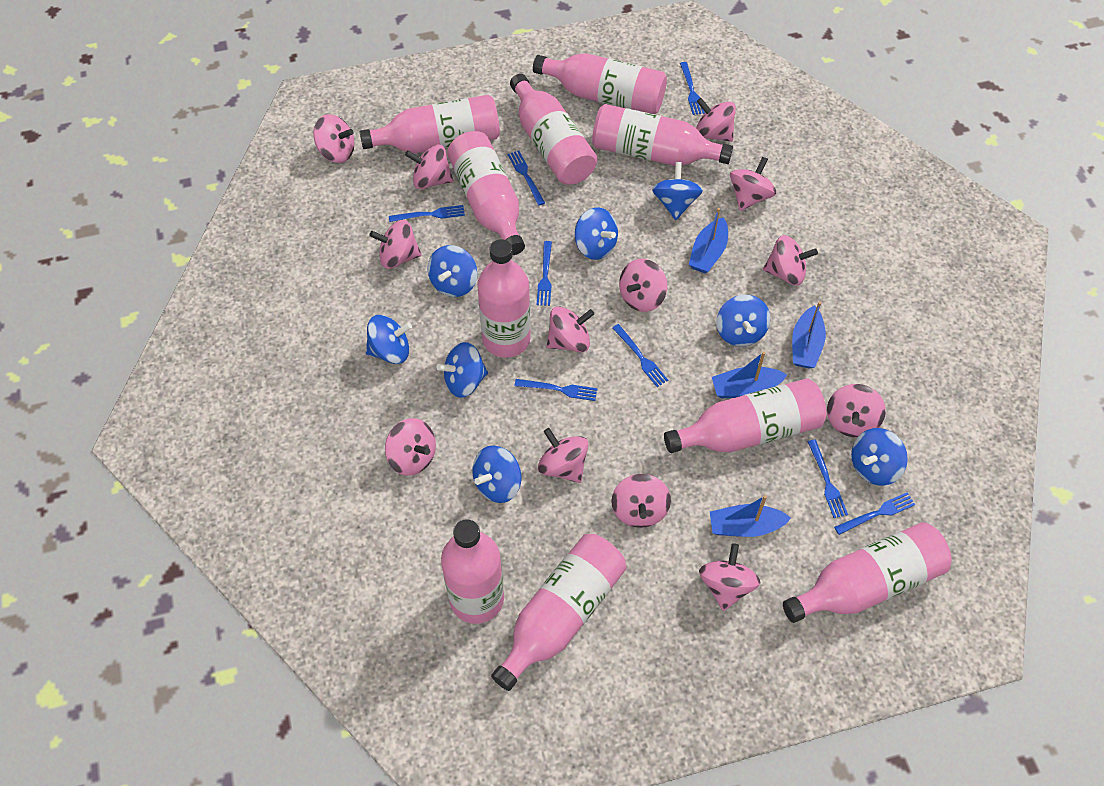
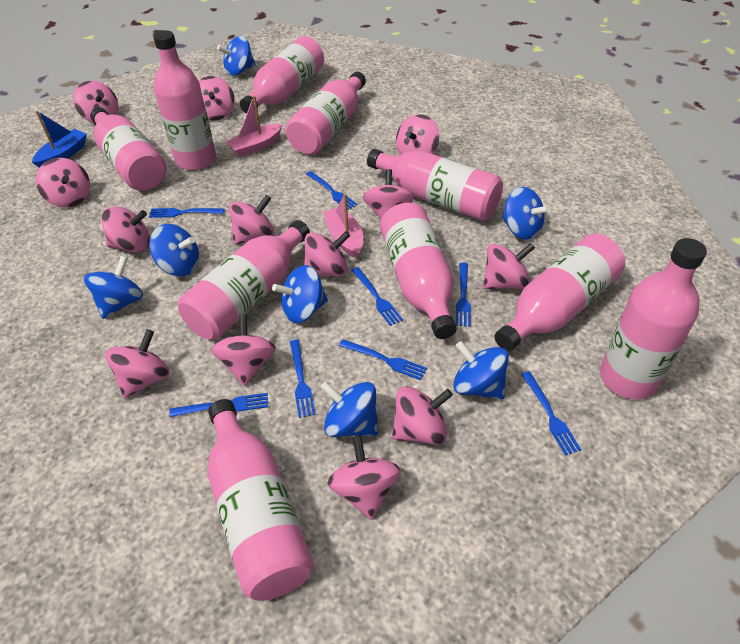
blue boat: 4 -> 1
blue spinning top: 8 -> 7
pink boat: 0 -> 2

